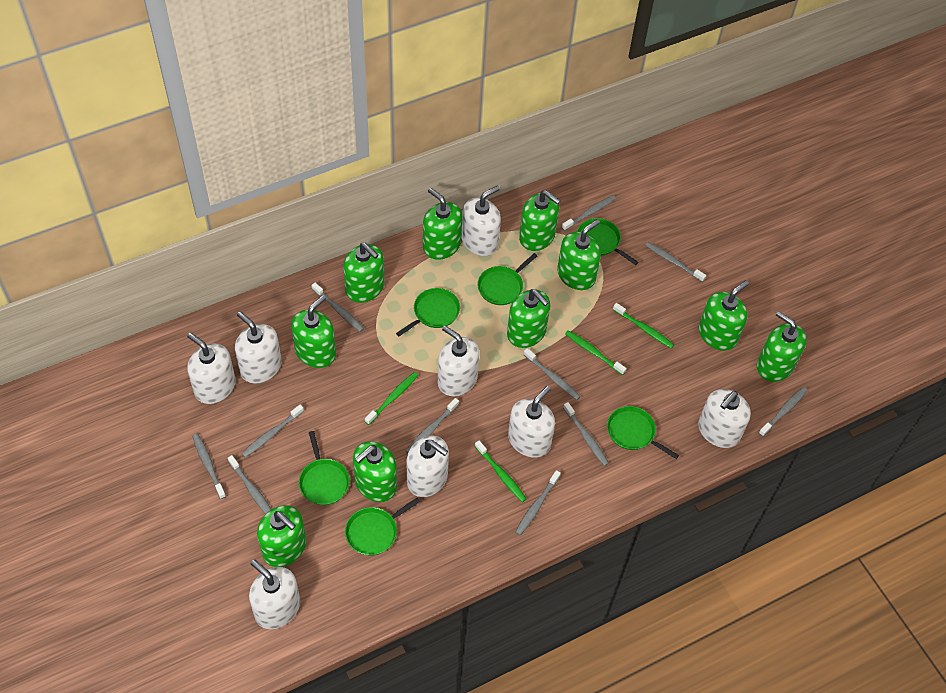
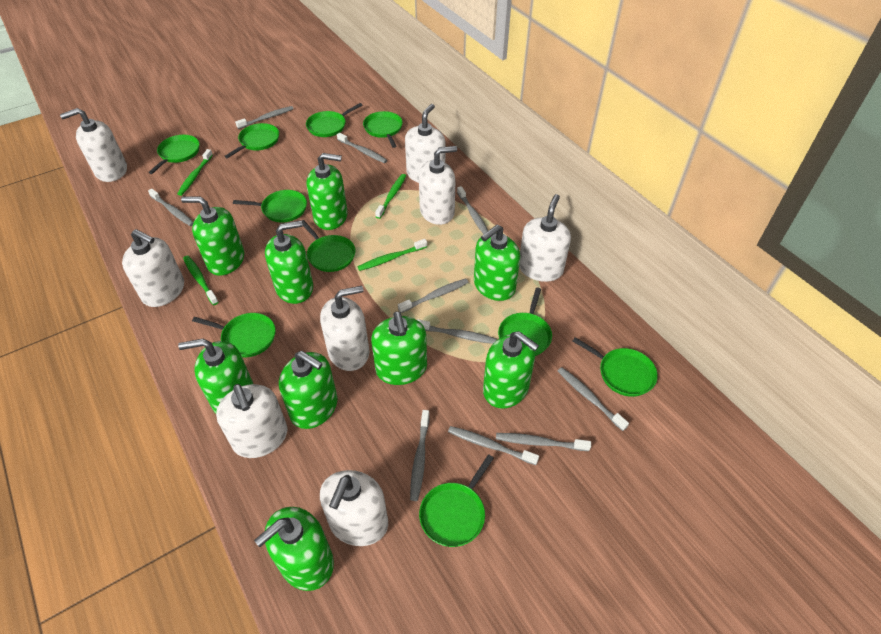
green pan: 6 -> 10
green soap dispenser: 10 -> 9
grey toothbrush: 11 -> 10

